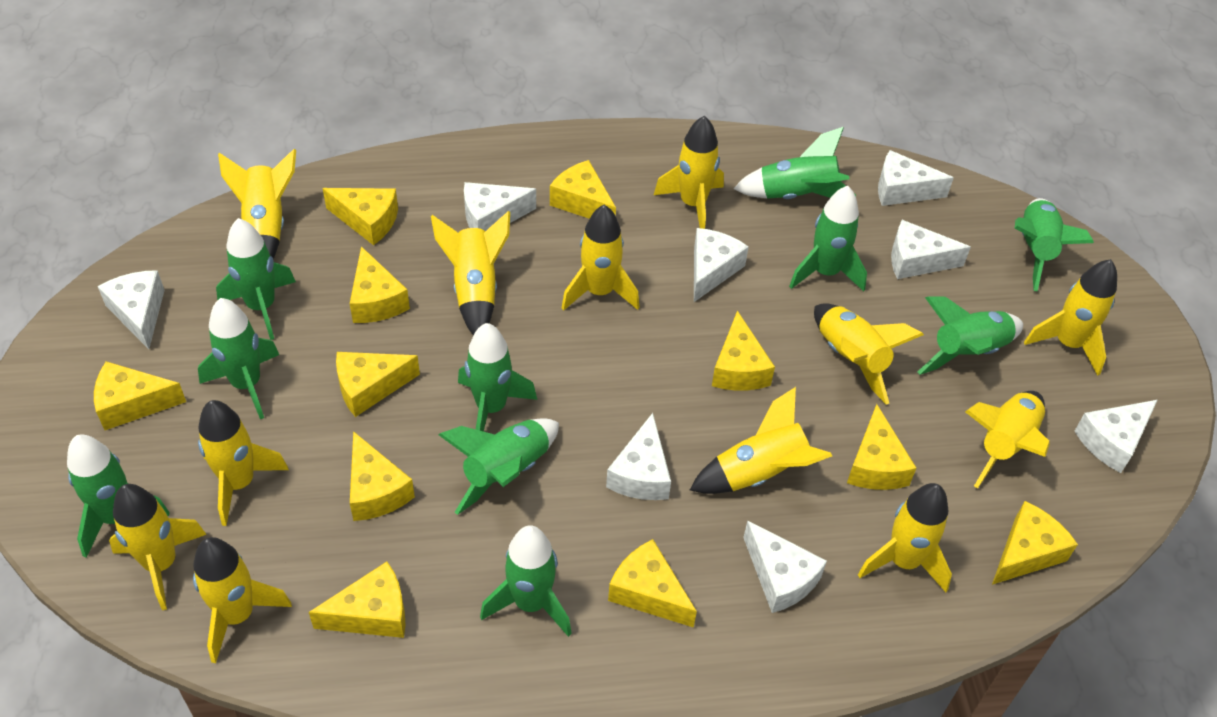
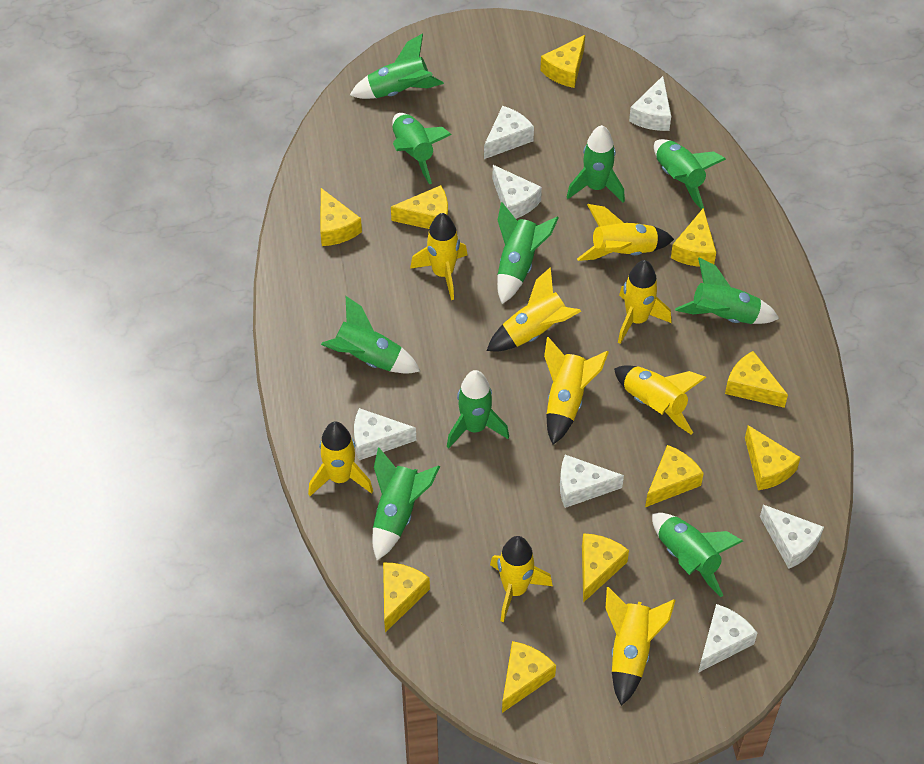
white cheese: 8 -> 7
yellow cheese: 11 -> 10
yellow rocket: 12 -> 9

